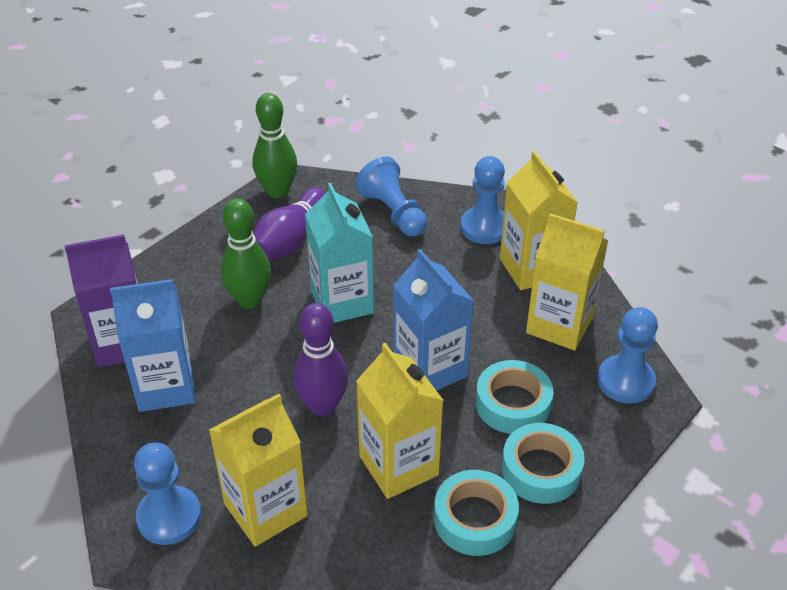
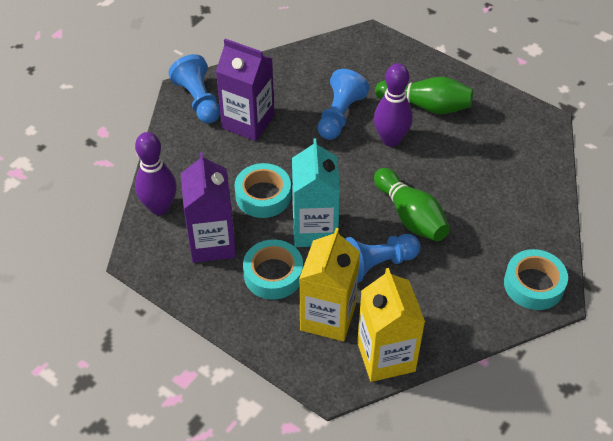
blue carton: 2 -> 0
blue pawn: 4 -> 3
purple carton: 1 -> 2
yellow carton: 4 -> 2

